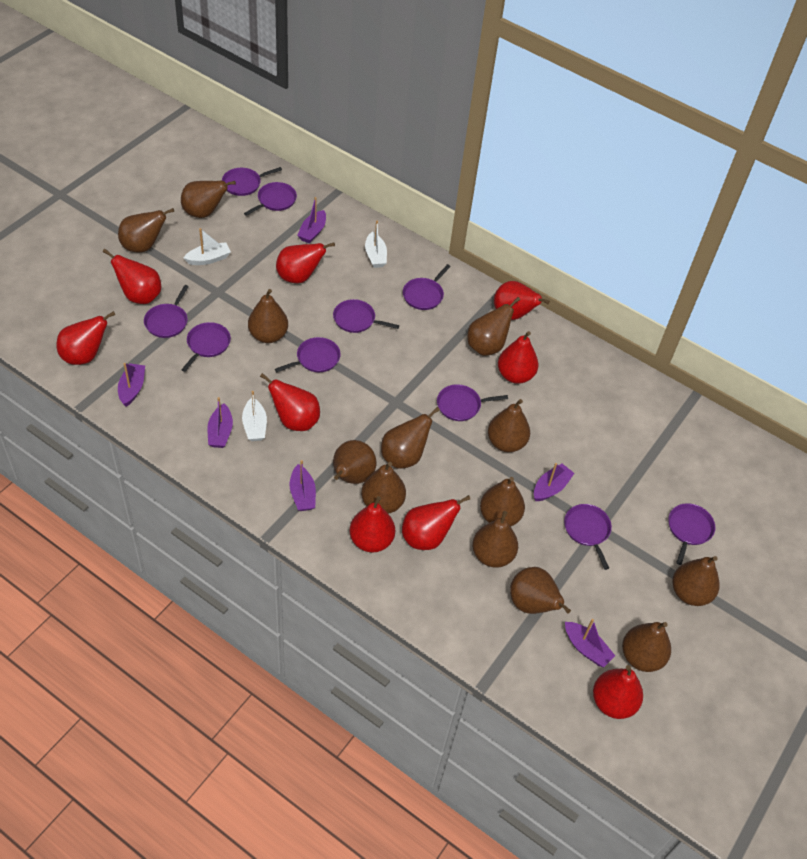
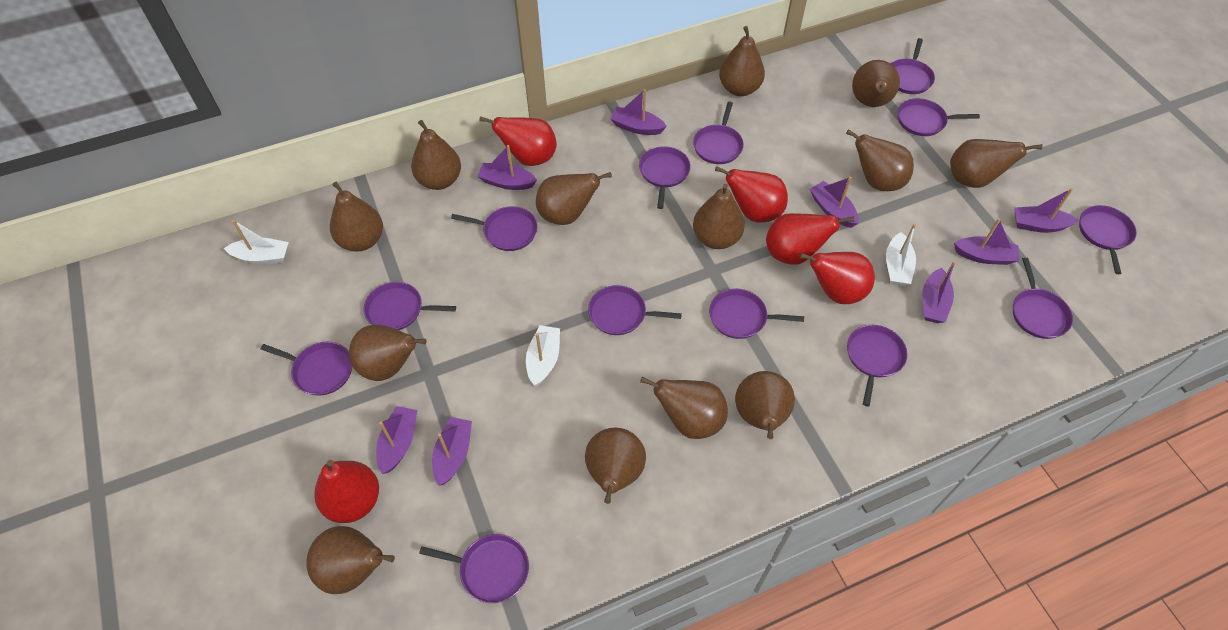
purple boat: 6 -> 8
purple pan: 10 -> 13
red pear: 9 -> 5

